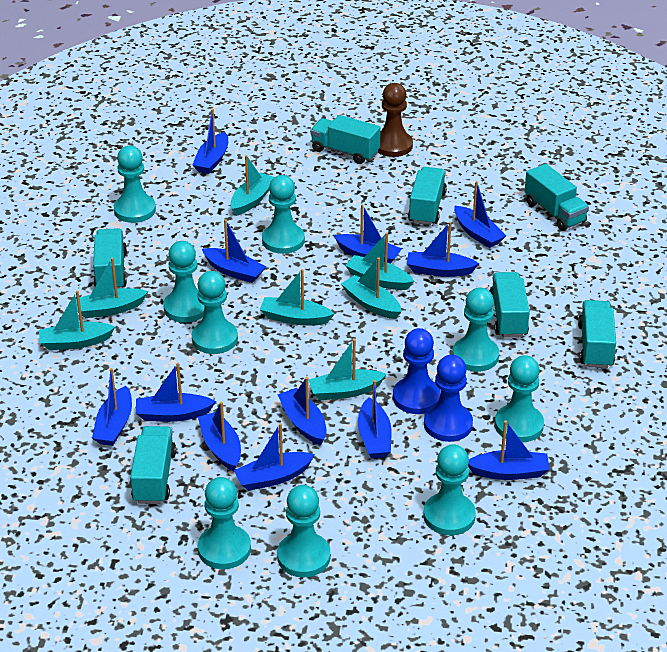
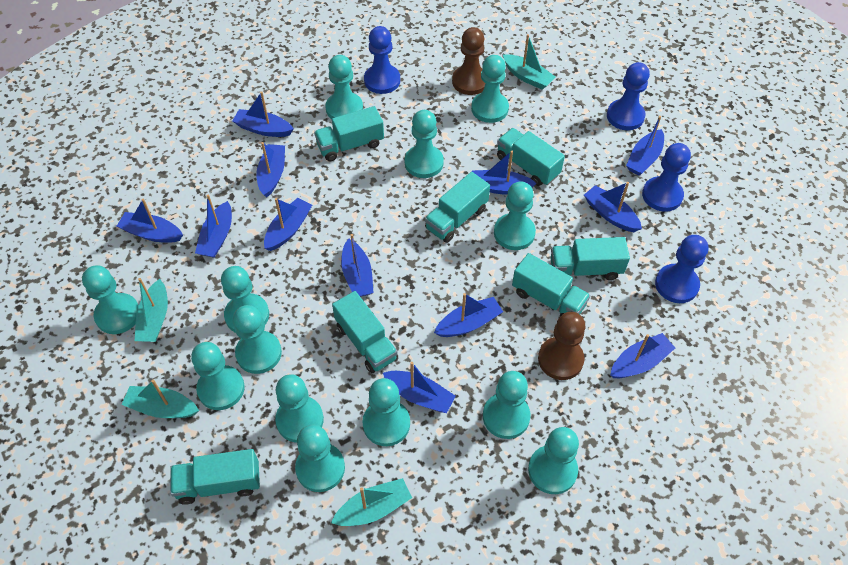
blue pawn: 2 -> 4
brown pawn: 1 -> 2
turquoise boat: 7 -> 4
turquoise pawn: 9 -> 13

